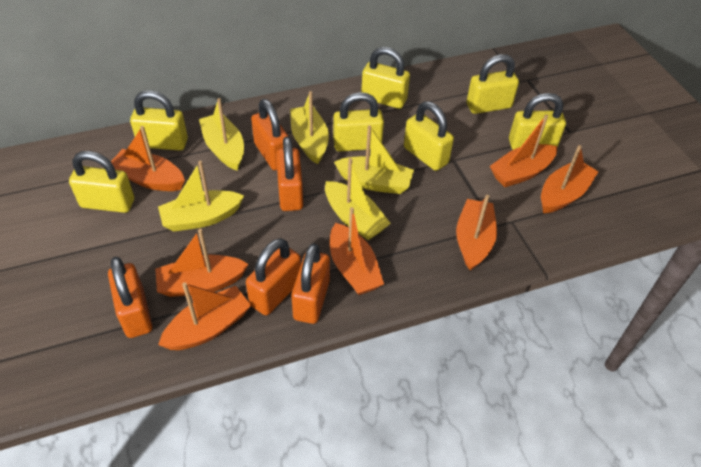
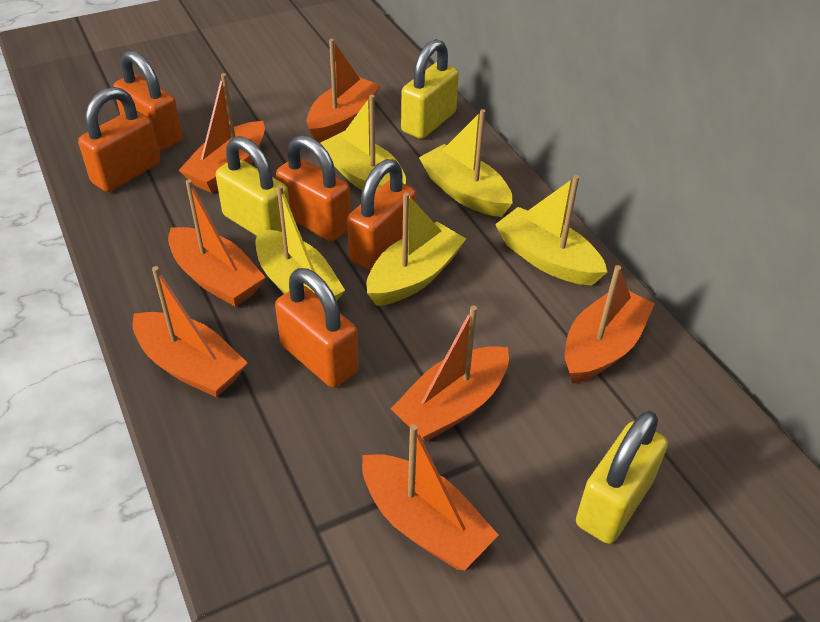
yellow padlock: 7 -> 3

